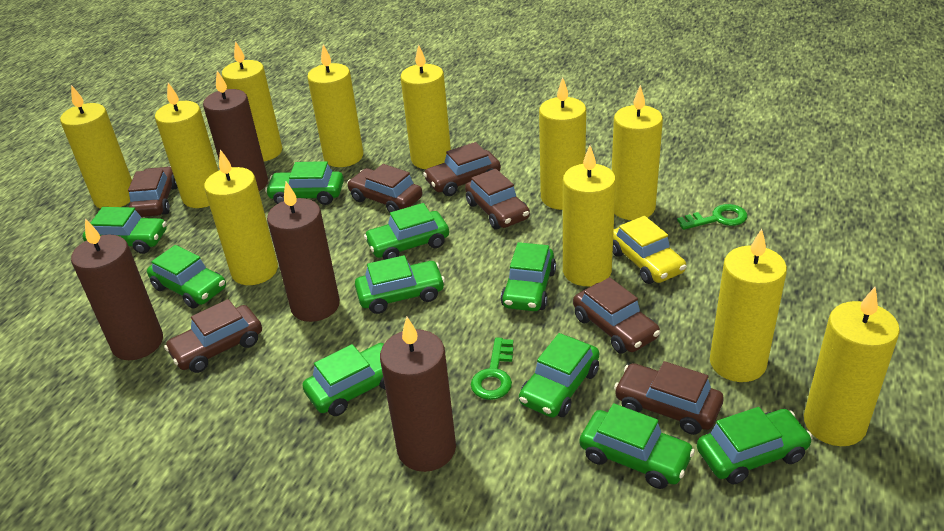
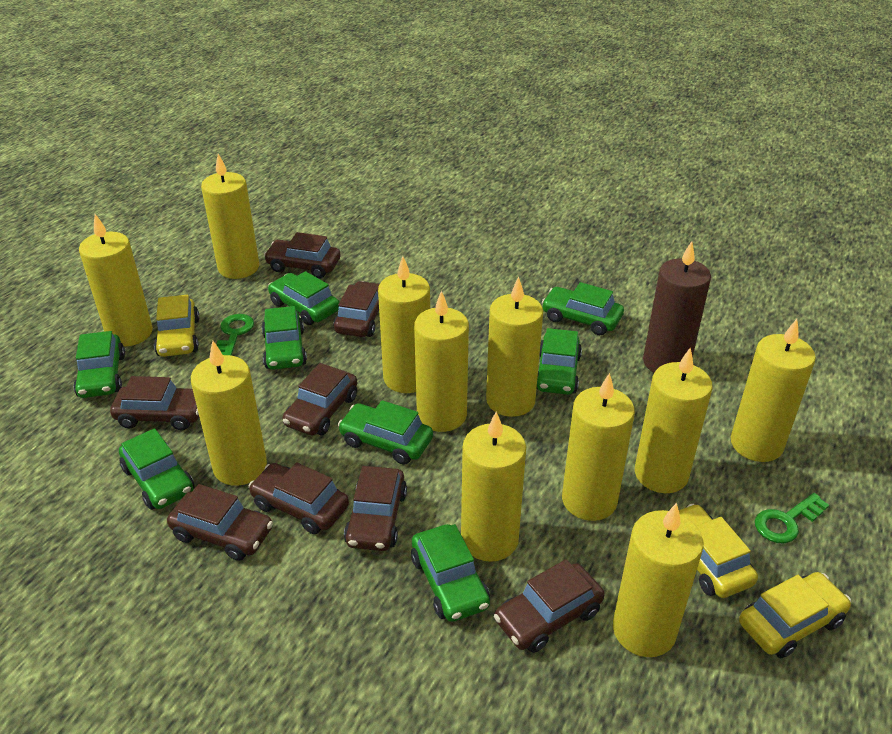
brown candle: 4 -> 1
brown car: 7 -> 8
green car: 10 -> 8
yellow car: 1 -> 3

